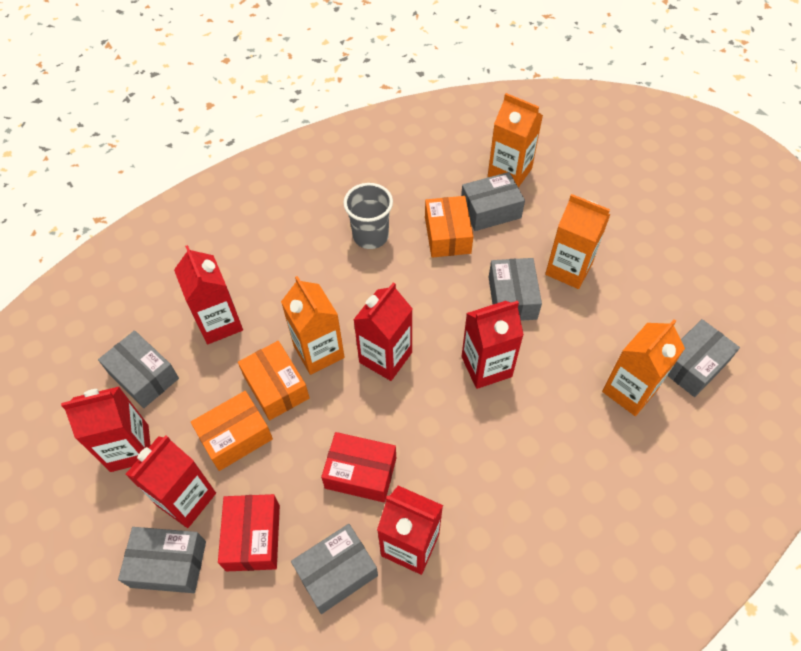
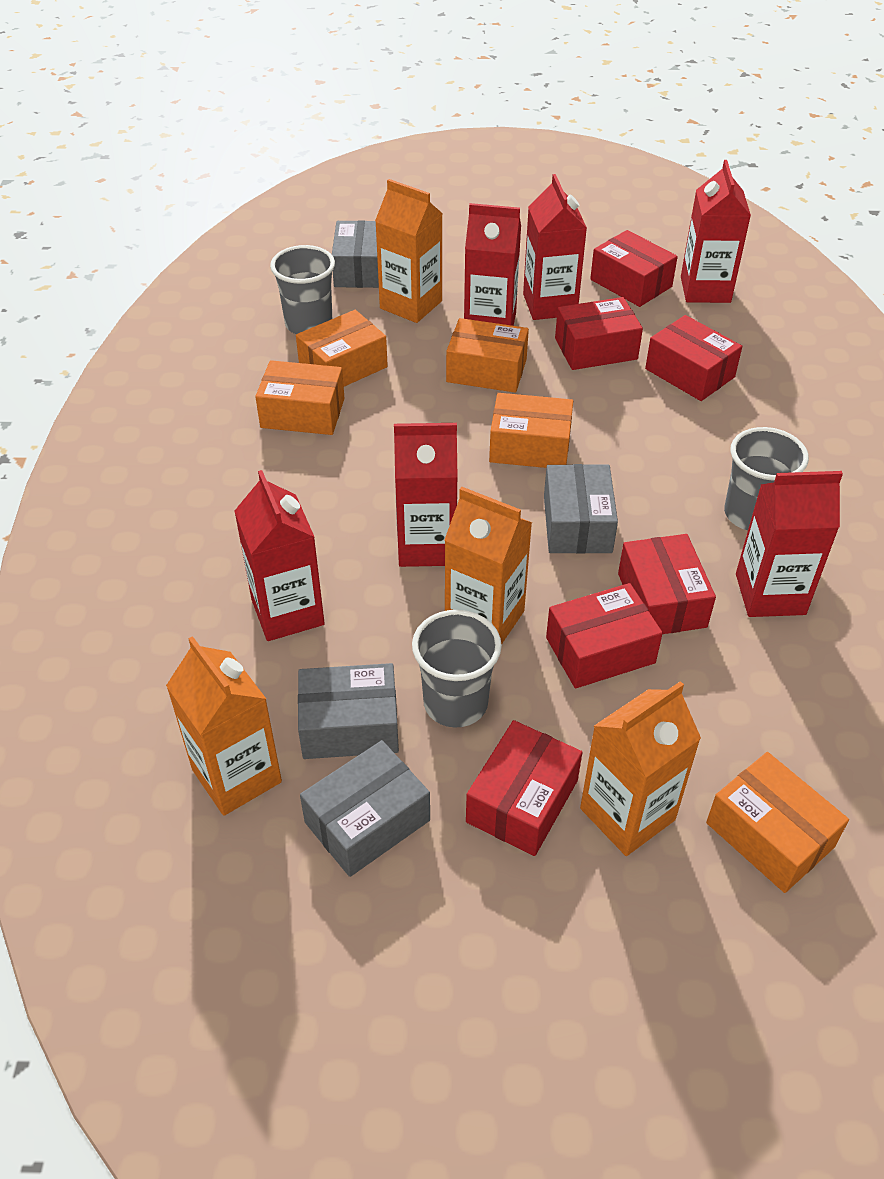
grey box: 6 -> 4
grey cup: 1 -> 3
orange box: 3 -> 5
red box: 2 -> 6

